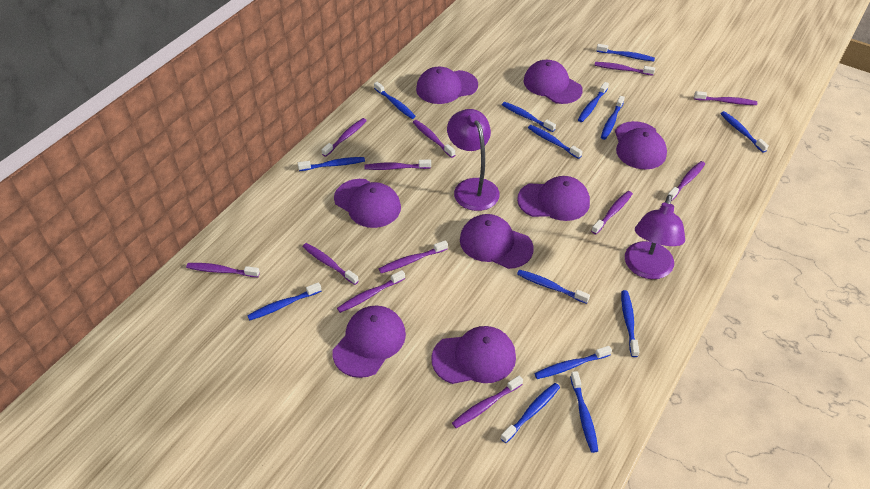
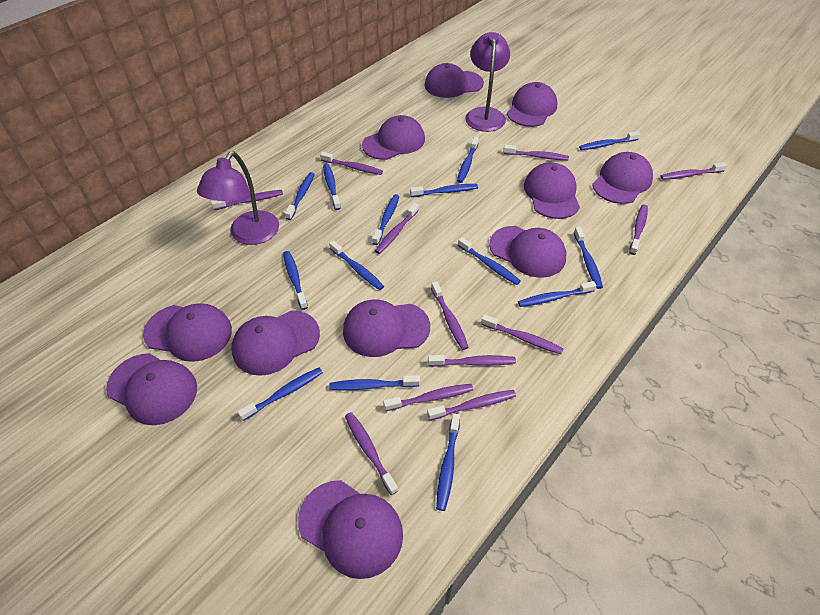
purple cap: 8 -> 11

